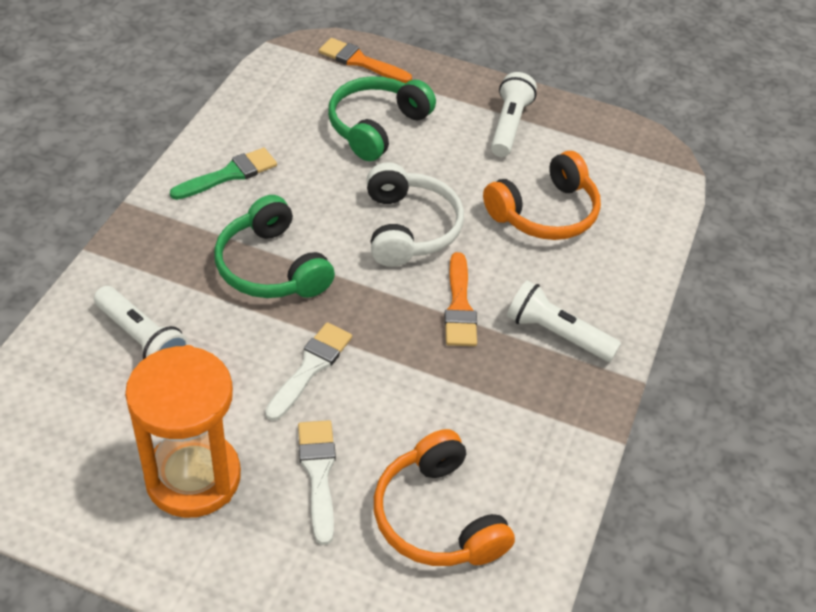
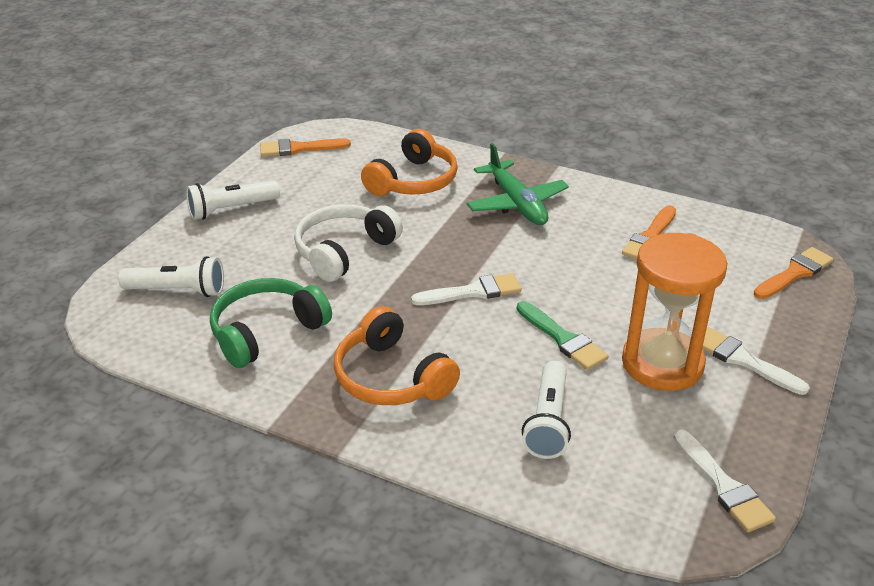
green headphones: 2 -> 1
green plane: 0 -> 1
orange brush: 2 -> 3
white brush: 2 -> 3

